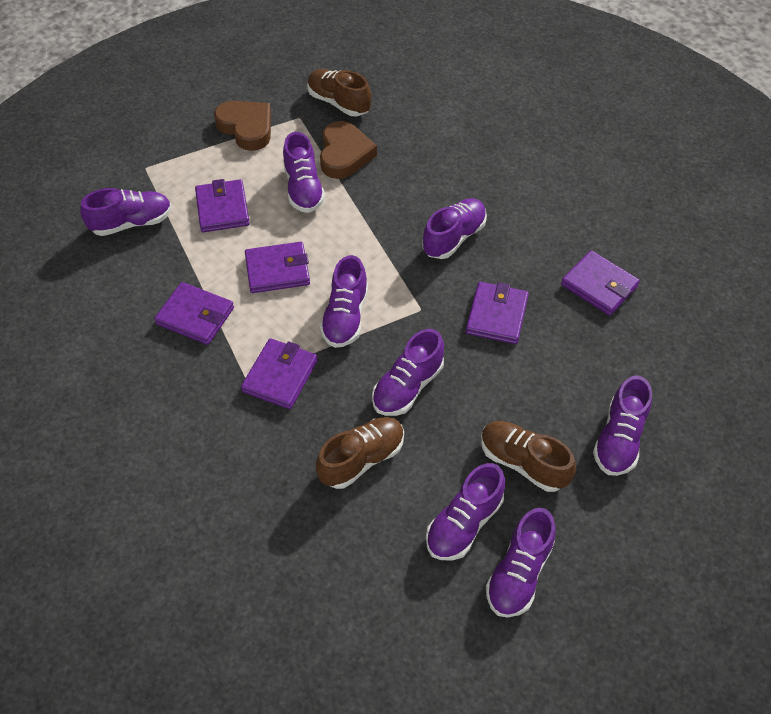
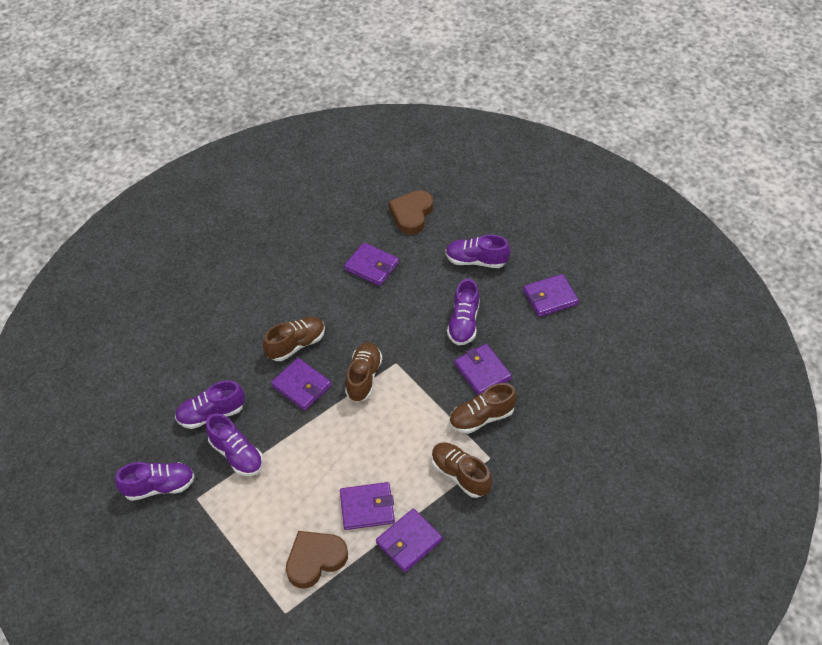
brown shoe: 3 -> 4
purple shoe: 8 -> 5

